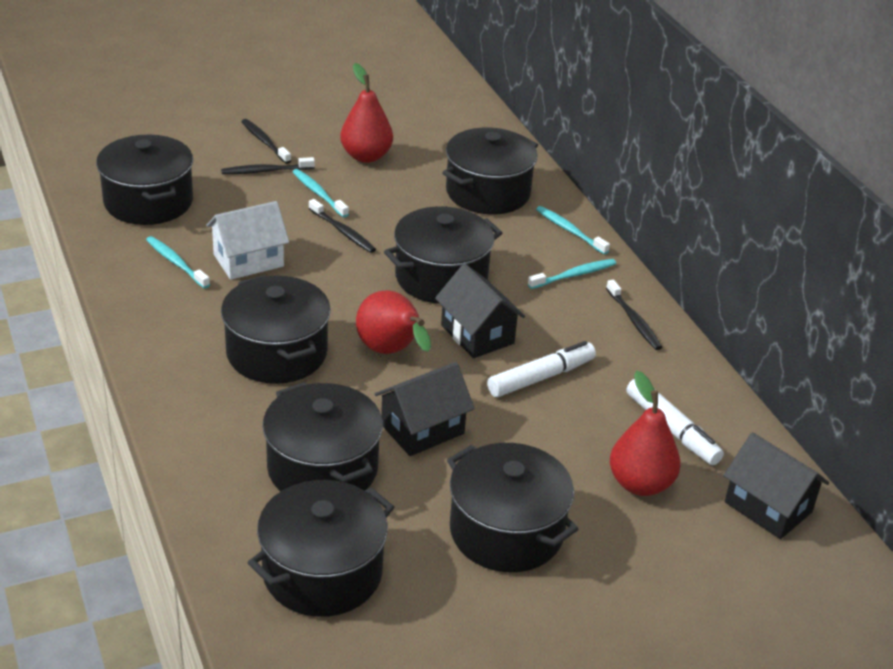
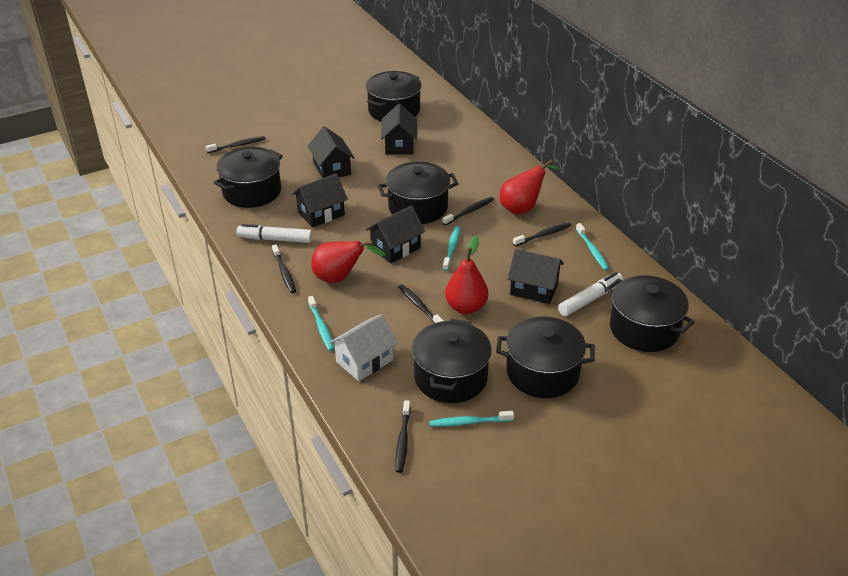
black house: 3 -> 5
black pot: 7 -> 6
black toothbrush: 4 -> 6

